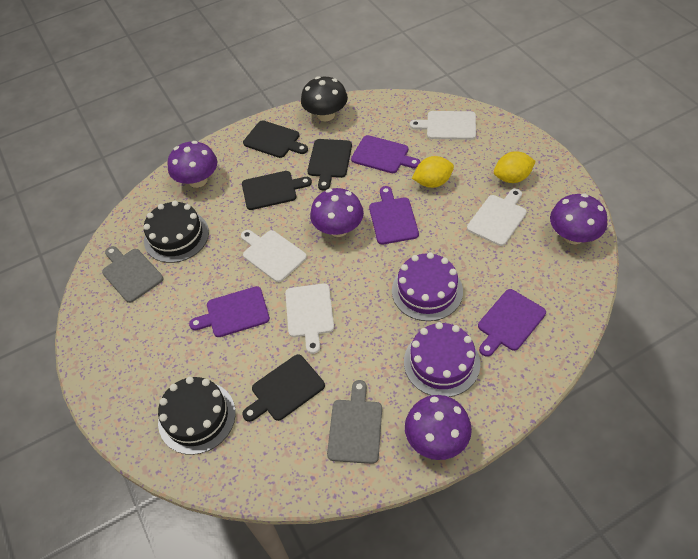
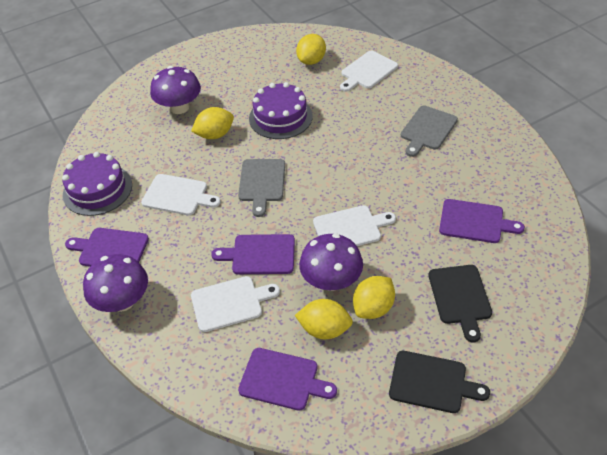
black cake: 2 -> 0
black cutting board: 4 -> 2
black mushroom: 1 -> 0
purple mushroom: 4 -> 3
yellow lemon: 2 -> 4

